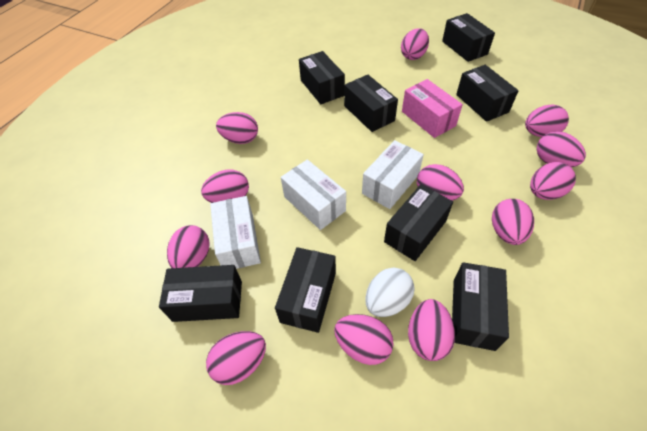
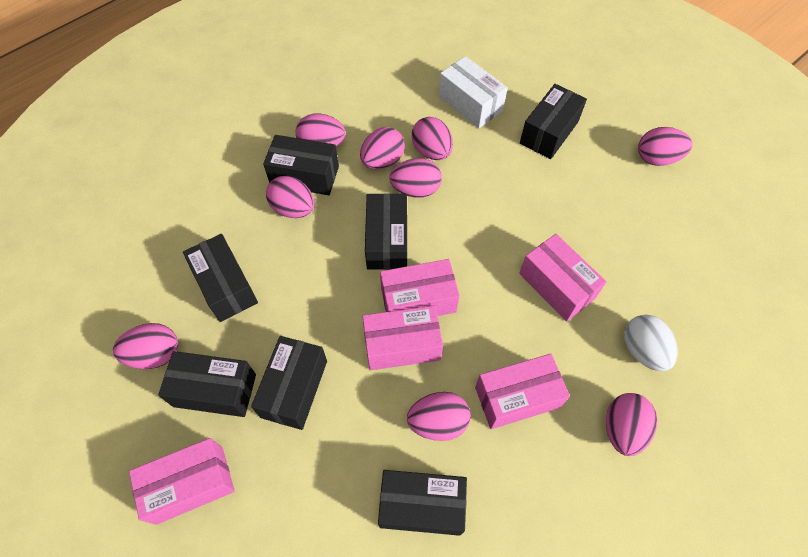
black box: 8 -> 7
pink box: 1 -> 5
pink egg: 12 -> 9
white box: 3 -> 1

